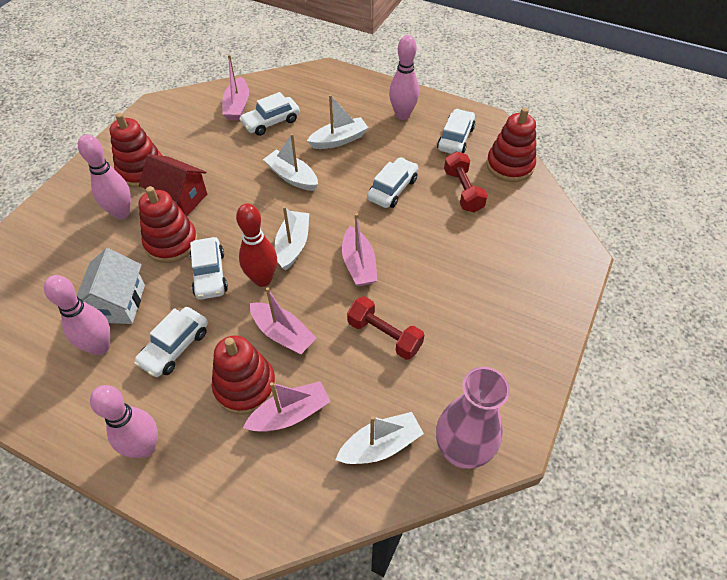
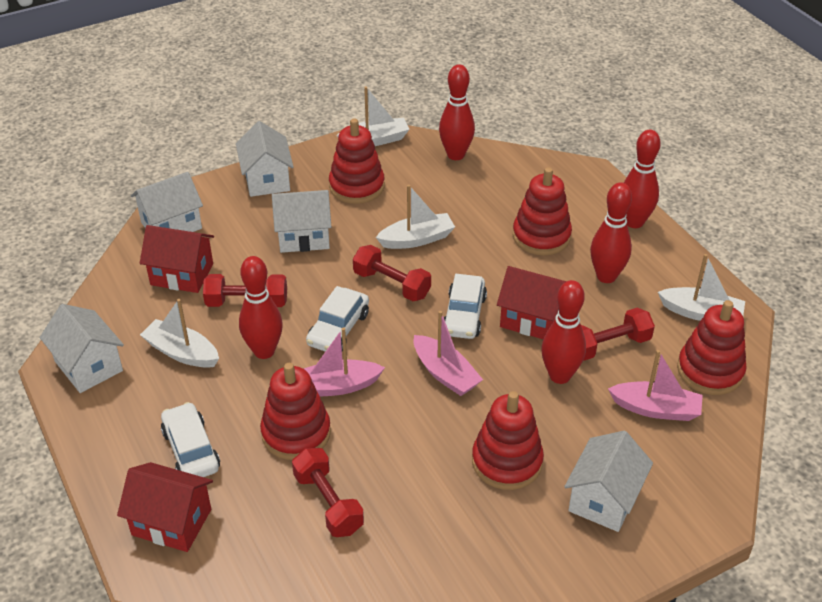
pink boat: 4 -> 3
pink bowling pin: 4 -> 0
pink vase: 1 -> 0
red bowling pin: 1 -> 5
red dumbbell: 2 -> 4
red house: 1 -> 3
red stacking toy: 4 -> 5
white car: 5 -> 3
white house: 1 -> 5

